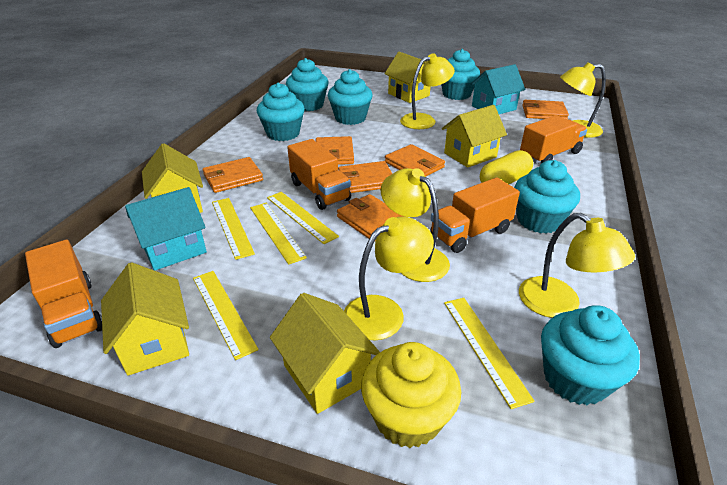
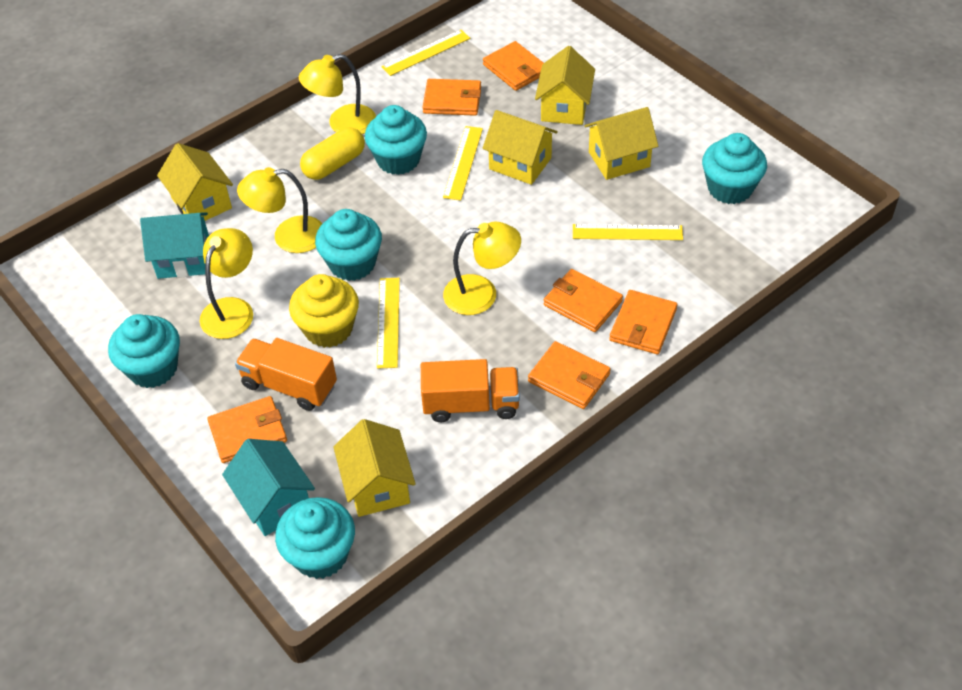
orange truck: 4 -> 2
turquoise cupcake: 6 -> 5
yellow lamp: 5 -> 4
yellow ruler: 5 -> 4

